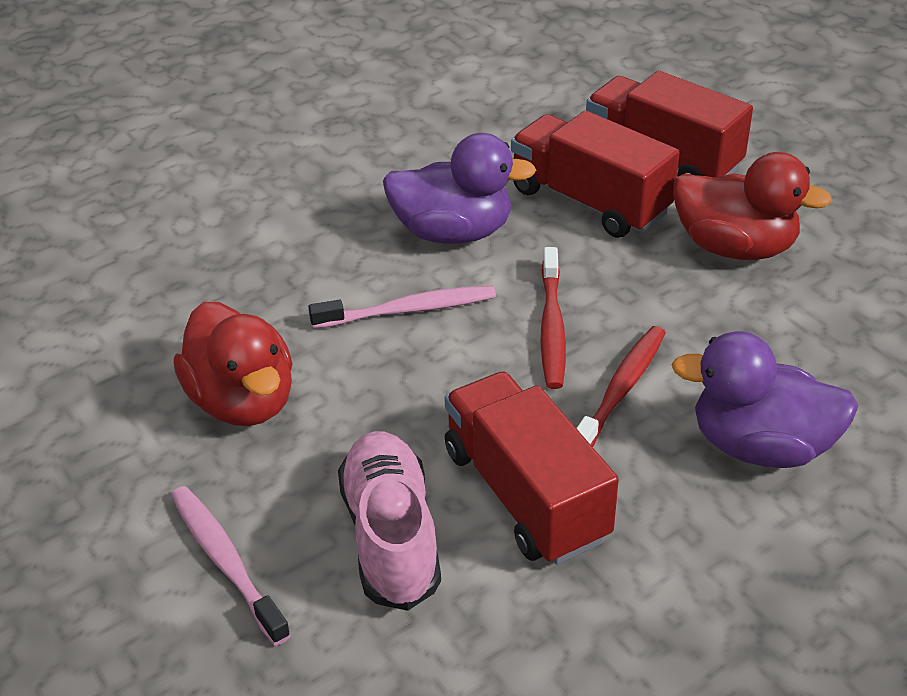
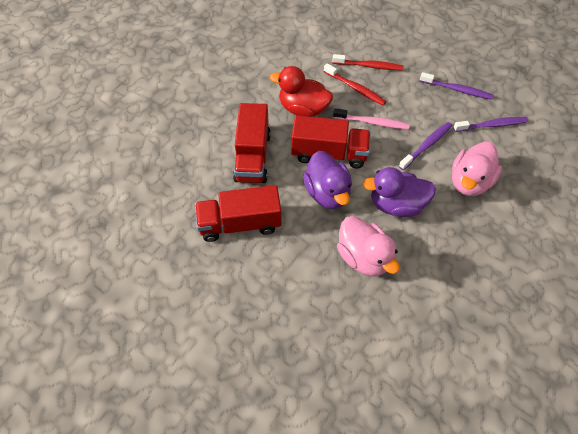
pink duck: 0 -> 2
pink shoe: 1 -> 0
pink toothbrush: 2 -> 1
purple toothbrush: 0 -> 3
red duck: 2 -> 1

